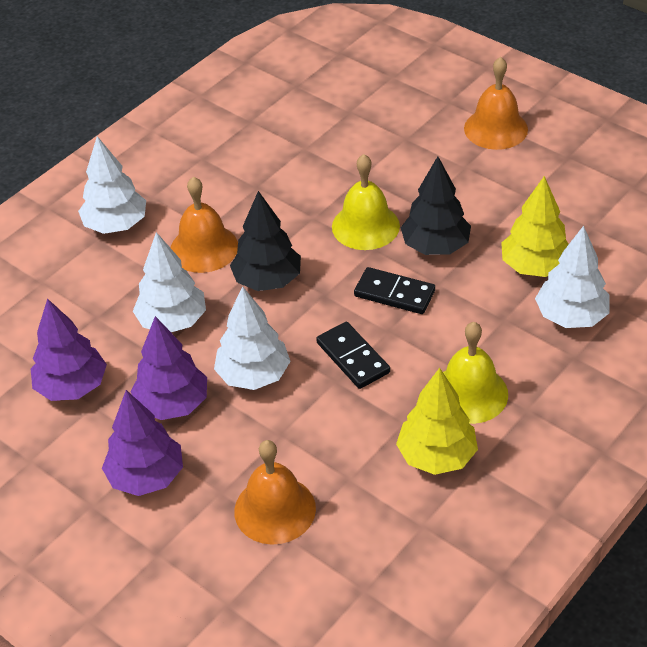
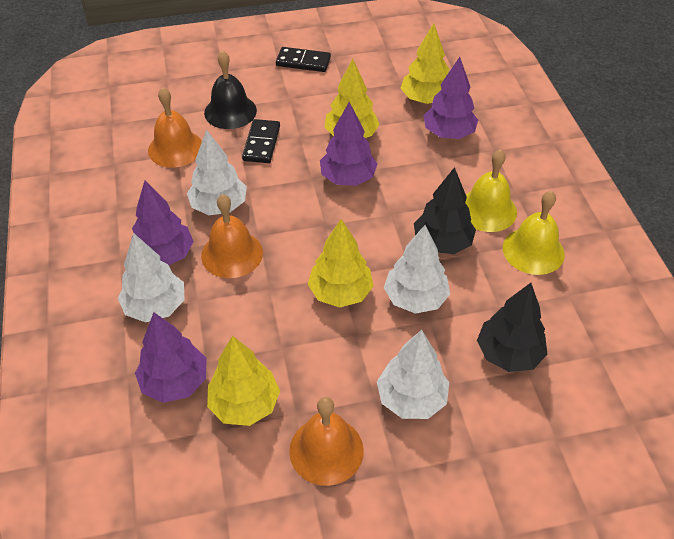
black bell: 0 -> 1
purple tree: 3 -> 4
yellow tree: 2 -> 4

